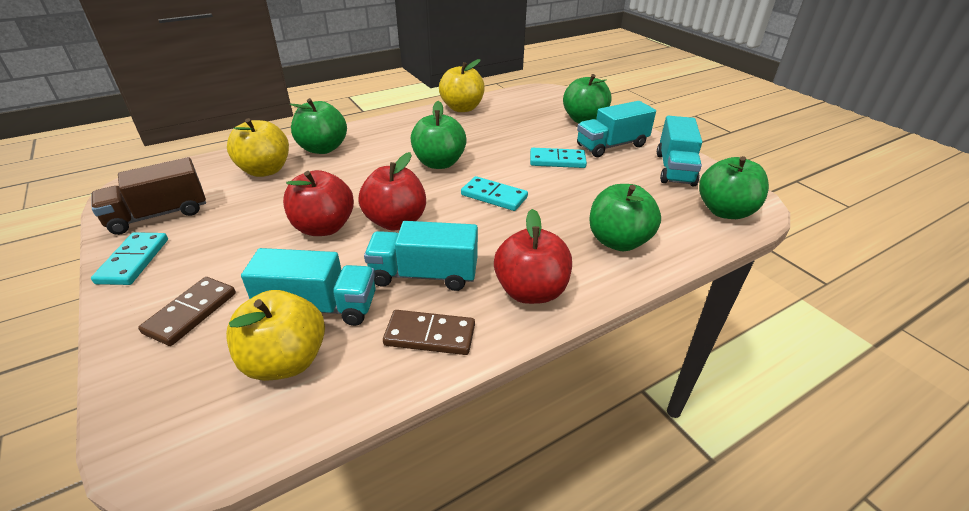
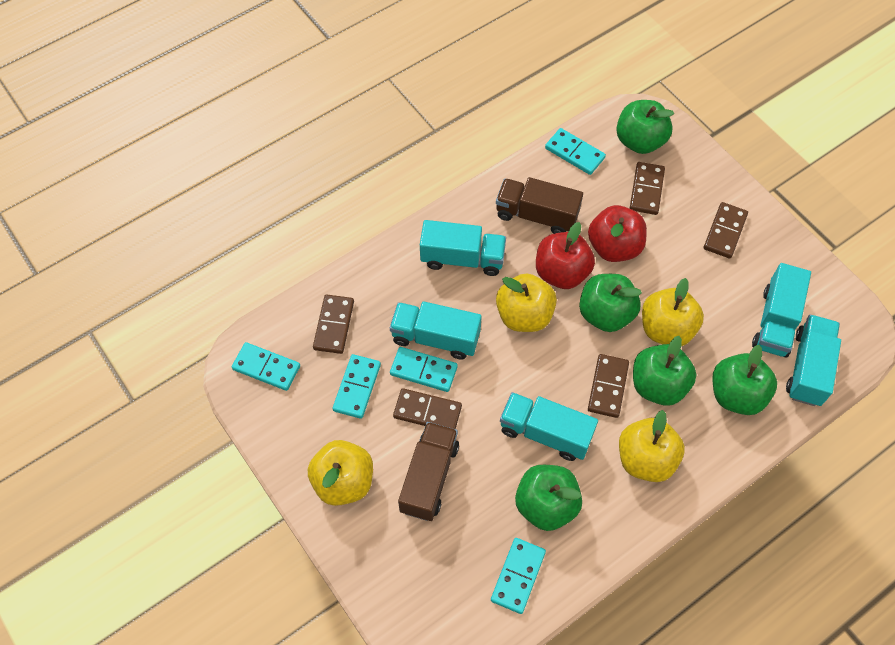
brown domino: 2 -> 5
brown truck: 1 -> 2
red apple: 3 -> 2
turquoise domino: 3 -> 5
turquoise truck: 4 -> 5
yellow apple: 3 -> 4

